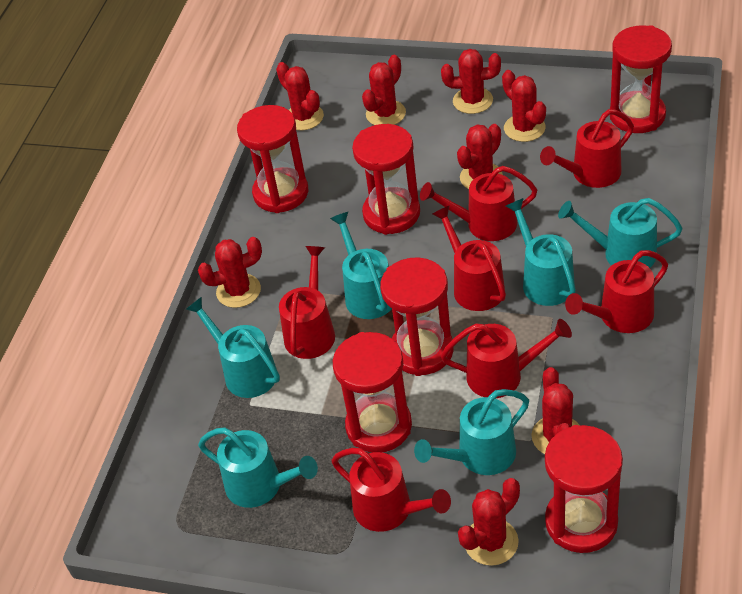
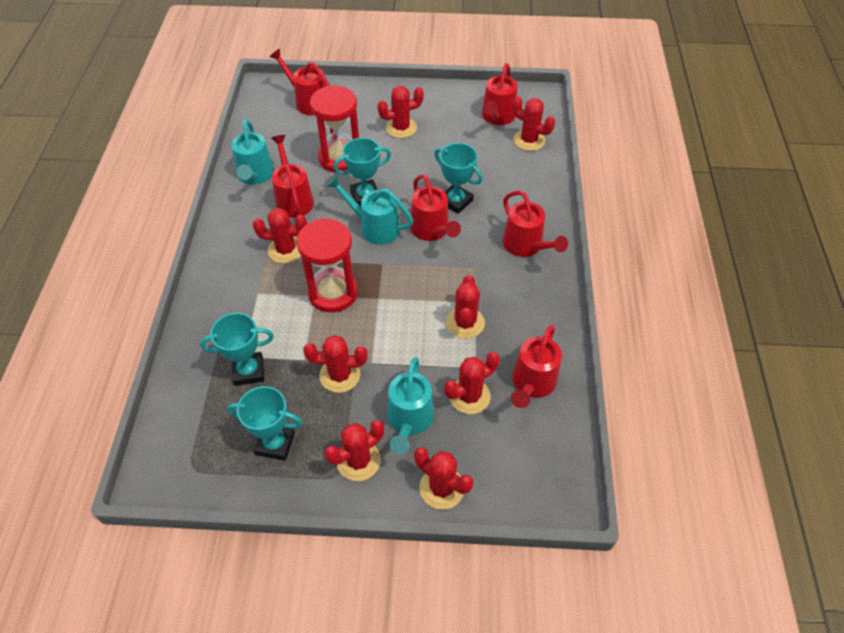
red hourglass: 6 -> 2
red watering can: 7 -> 6
turquoise trophy: 0 -> 4
turquoise watering can: 6 -> 3

